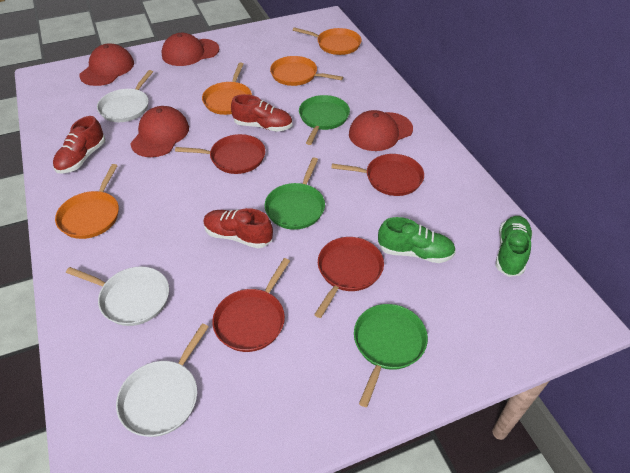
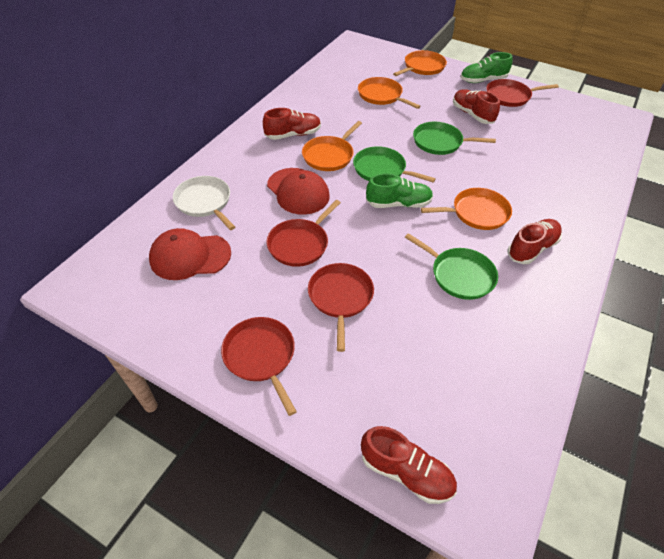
red cap: 4 -> 2
red shoe: 3 -> 4
white pan: 3 -> 1

